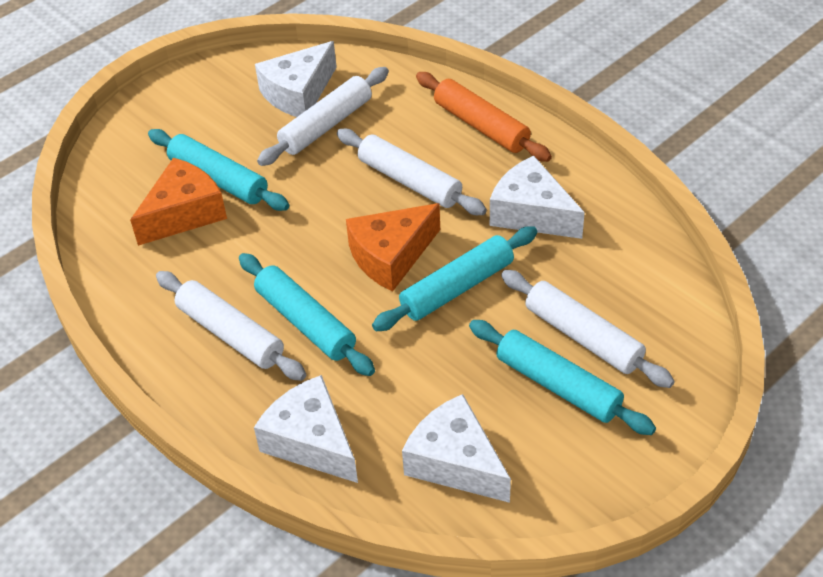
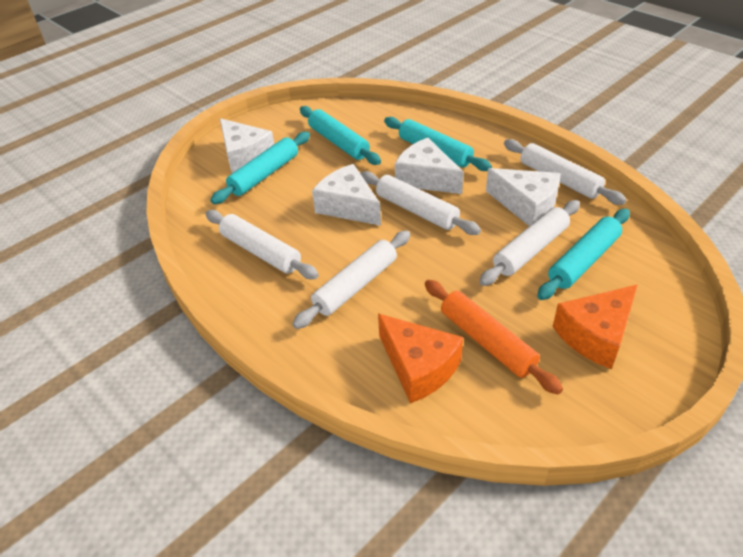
white rolling pin: 4 -> 5

